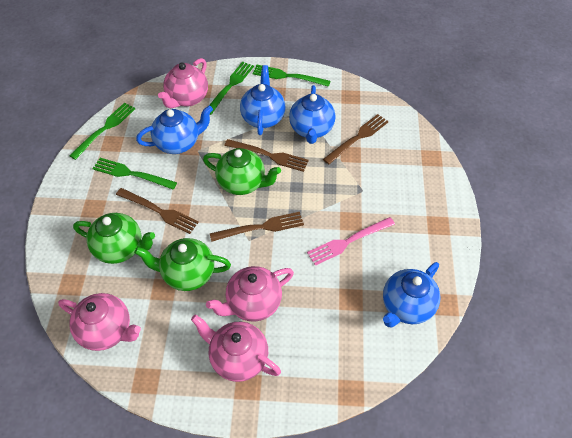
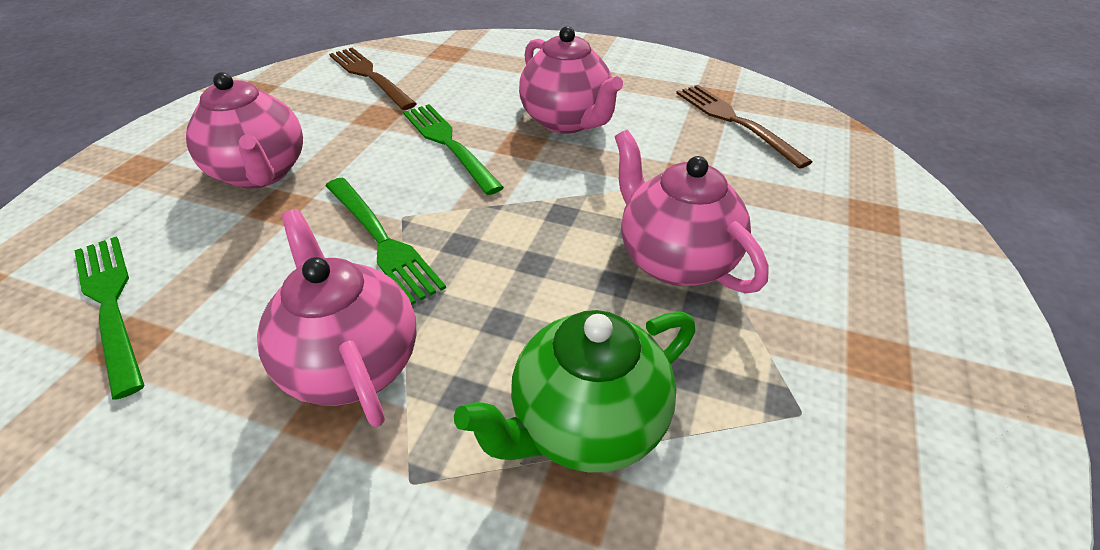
blue teapot: 4 -> 0
brown fork: 4 -> 2
green fork: 4 -> 3
green teapot: 3 -> 1
pink fork: 1 -> 0

